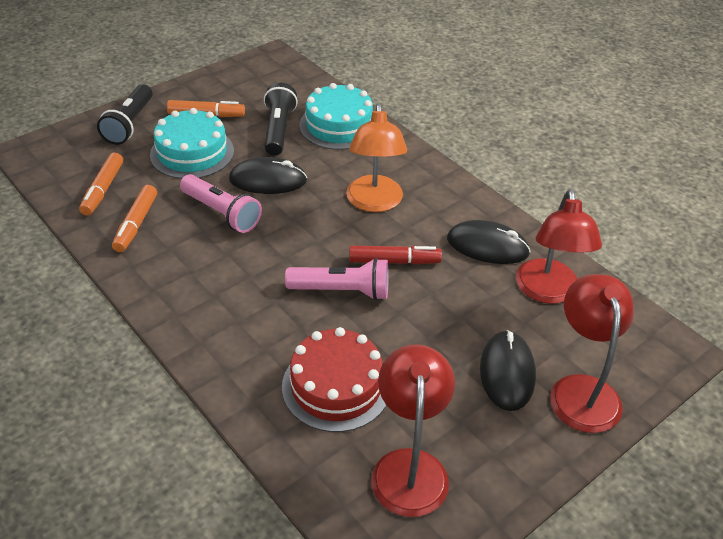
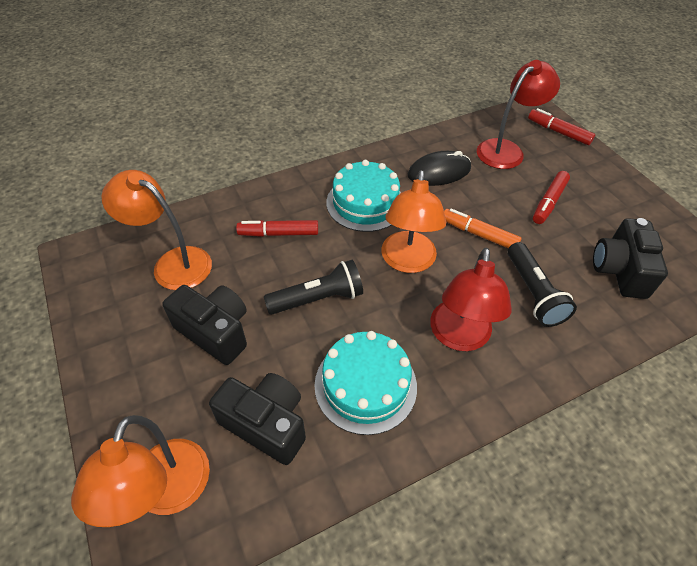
black camera: 0 -> 3
black mouse: 3 -> 1
orange lamp: 1 -> 3
orange marker: 3 -> 1
pink flashlight: 2 -> 0
red cake: 1 -> 0
red lamp: 3 -> 2
red marker: 1 -> 3

